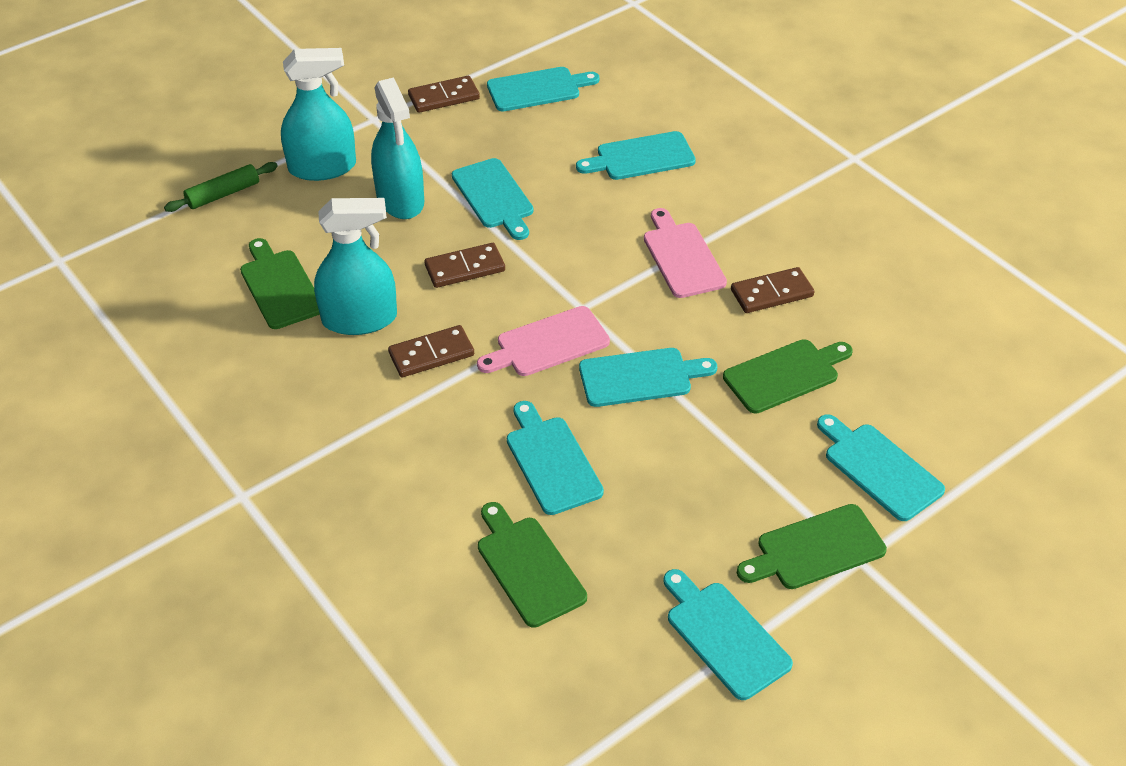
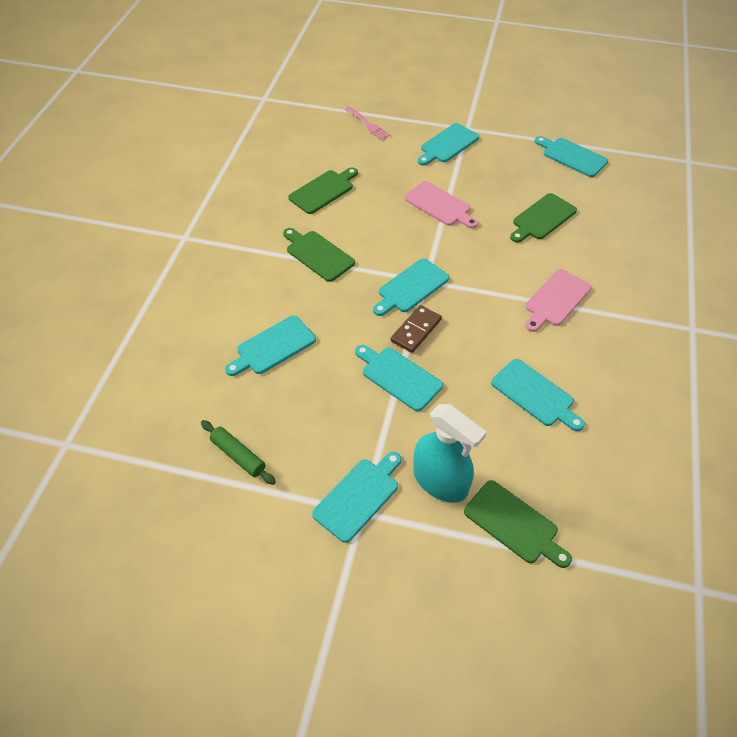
brown domino: 4 -> 1
pink fork: 0 -> 1
turquoise spray bottle: 3 -> 1

